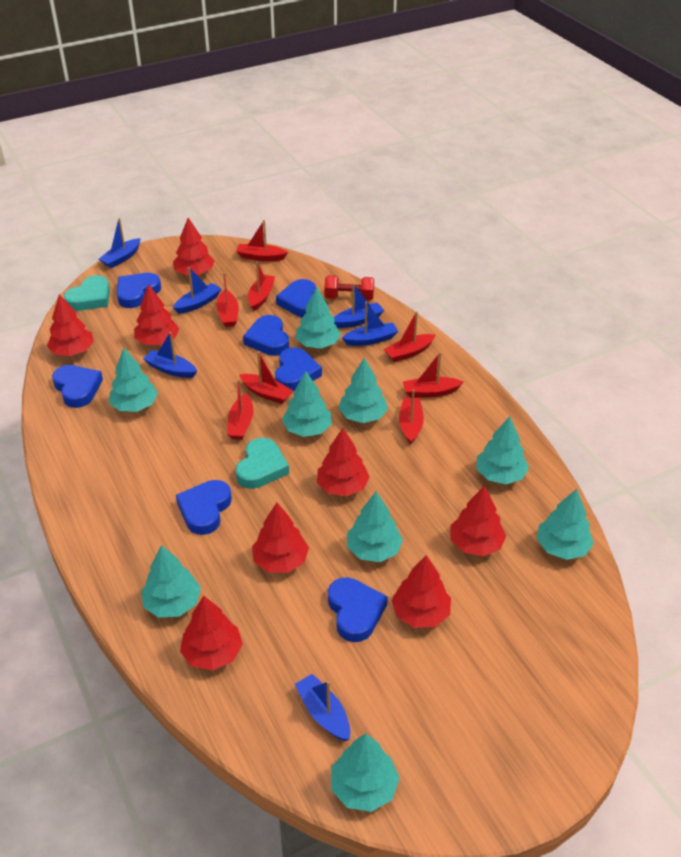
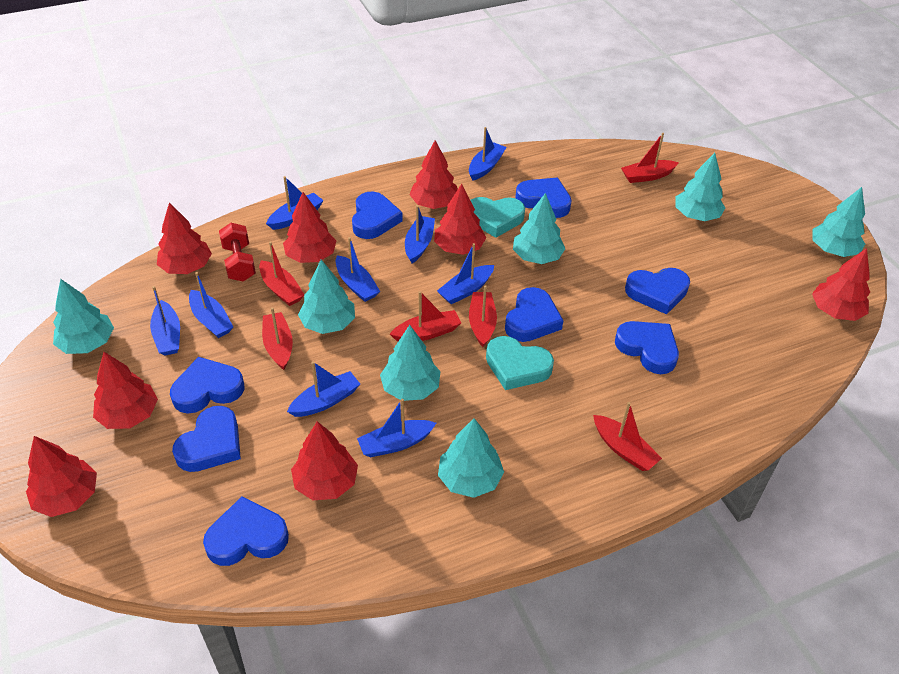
blue boat: 6 -> 9
blue heart: 7 -> 8
red boat: 8 -> 6
turquoise tree: 9 -> 7

